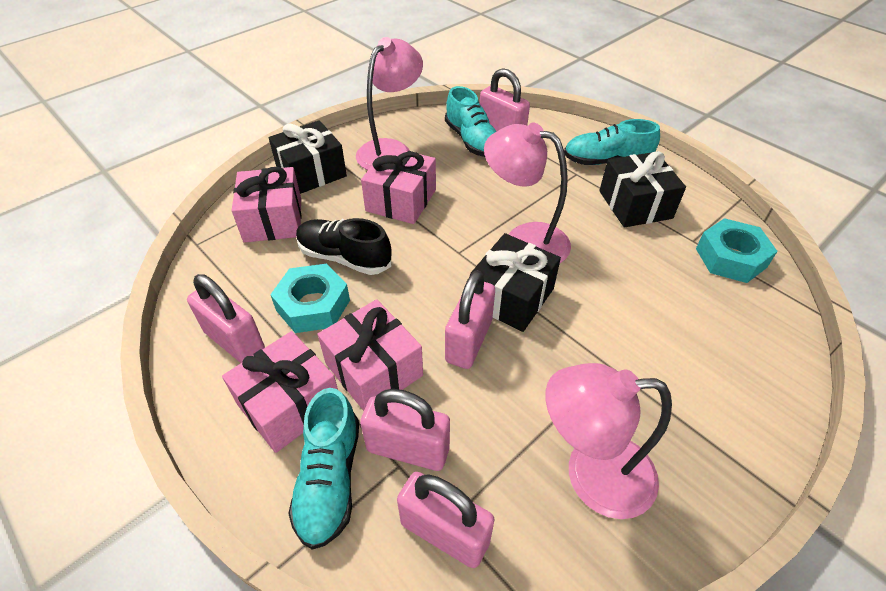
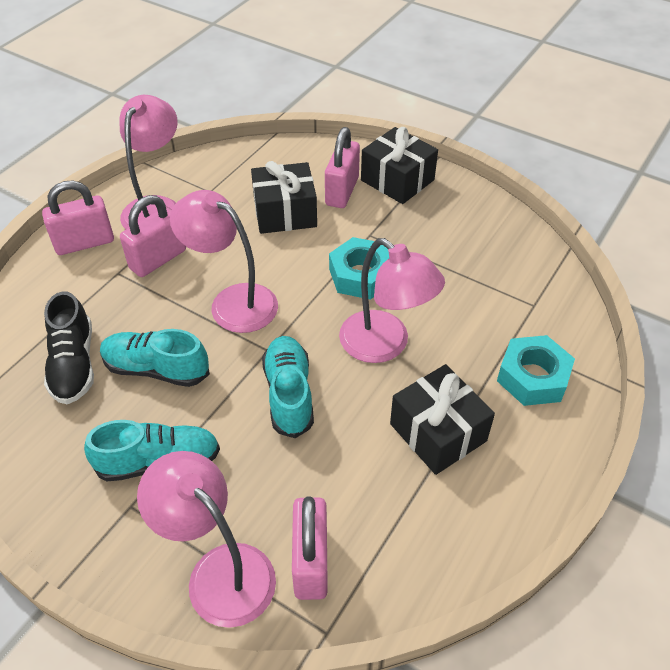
pink gift: 4 -> 0
pink lamp: 3 -> 4
pink padlock: 5 -> 4

